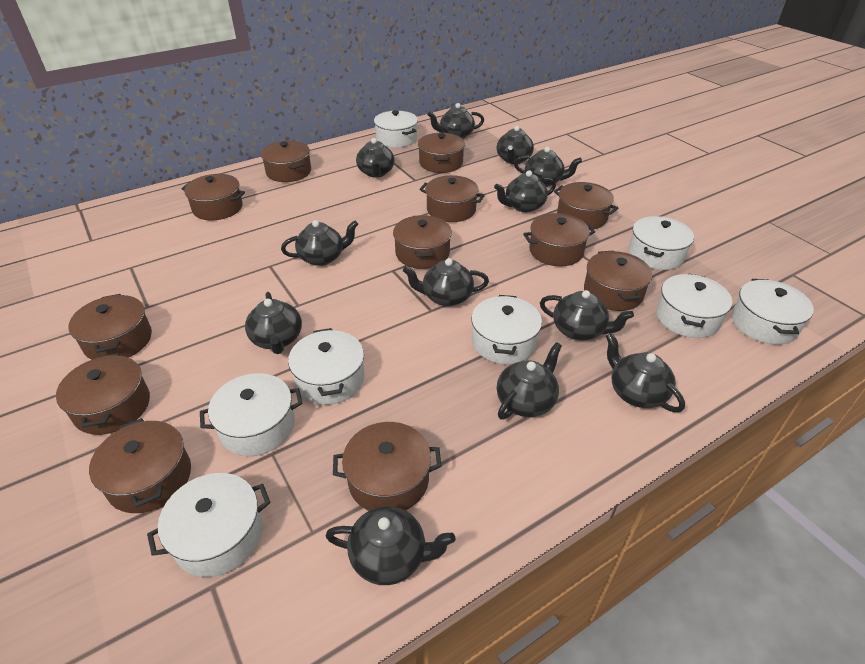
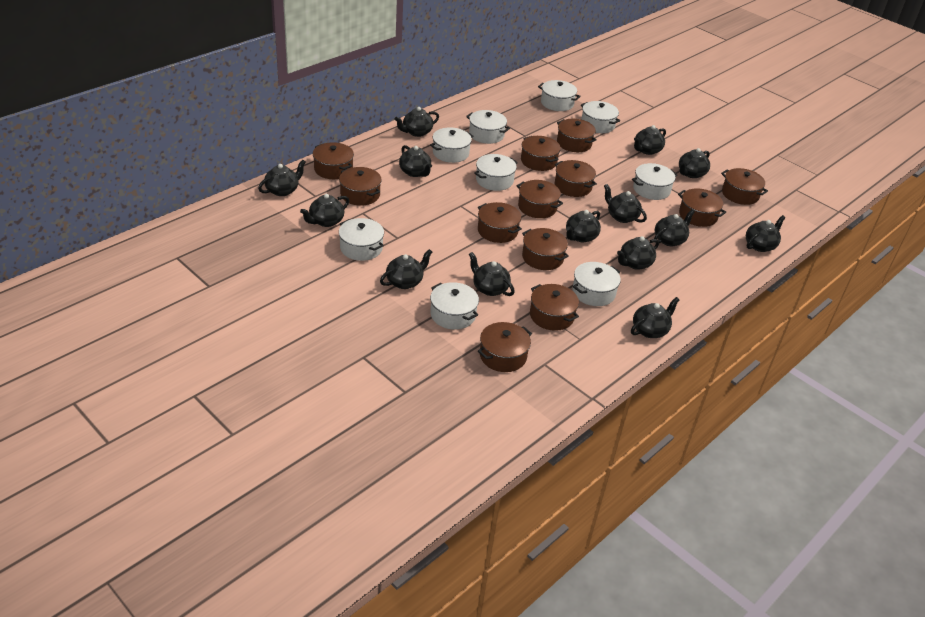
black teapot: 12 -> 14
white pot: 8 -> 9

